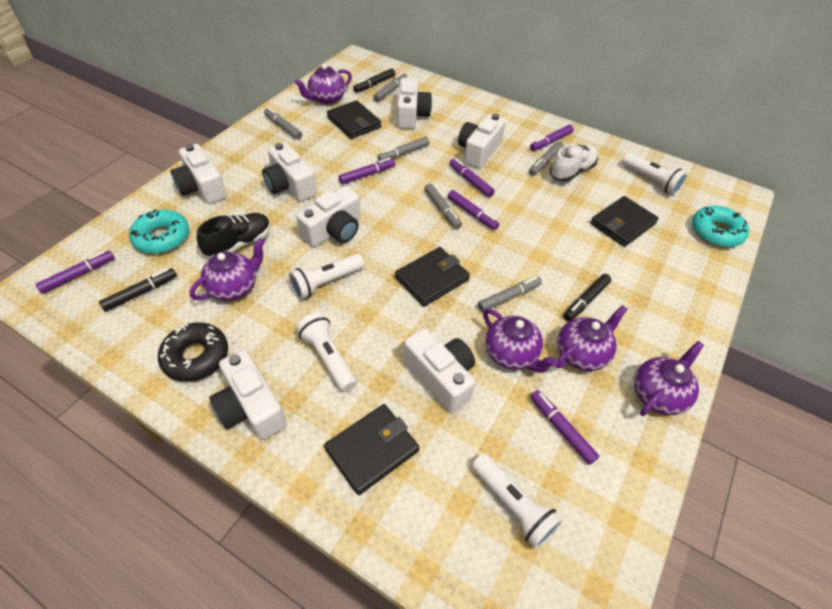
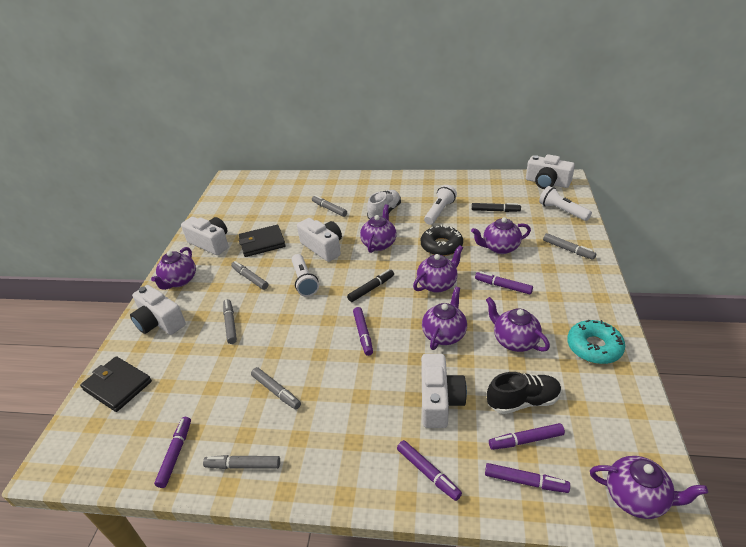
black marker: 3 -> 2
black wallet: 4 -> 2
purple teapot: 5 -> 7
turquoise donut: 2 -> 1
white camera: 7 -> 5
white flashlight: 4 -> 3

